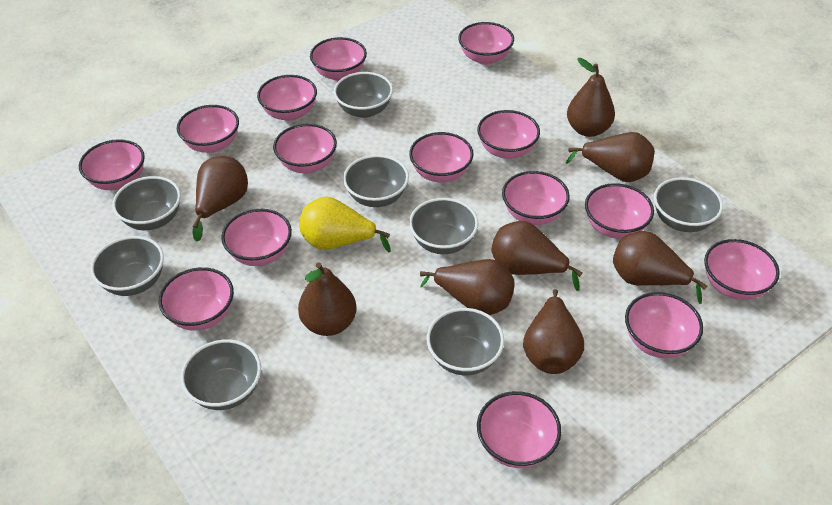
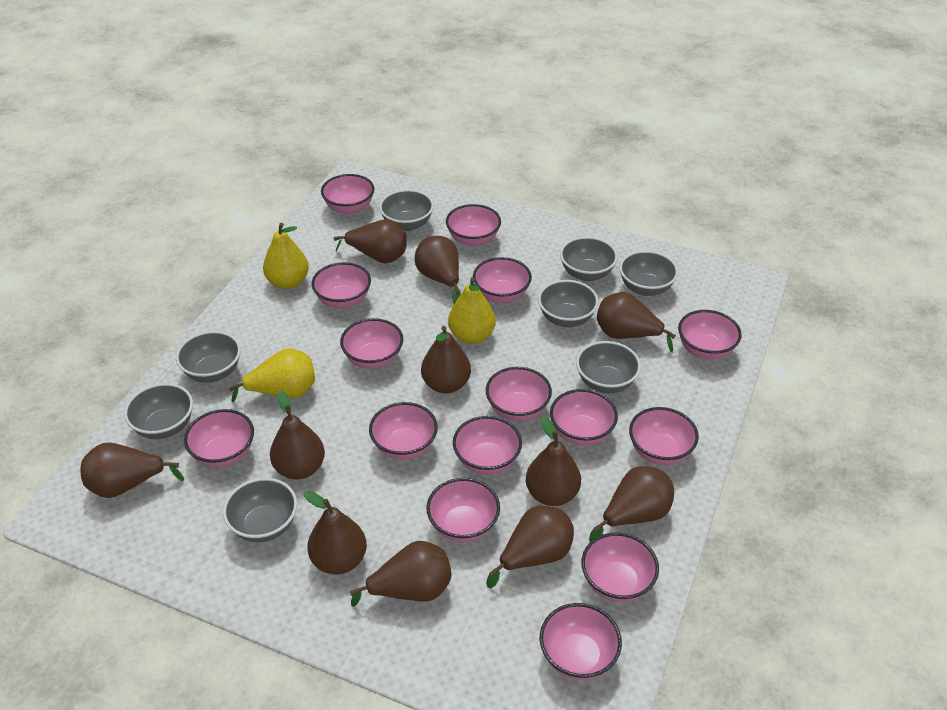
brown pear: 8 -> 11
yellow pear: 1 -> 3

